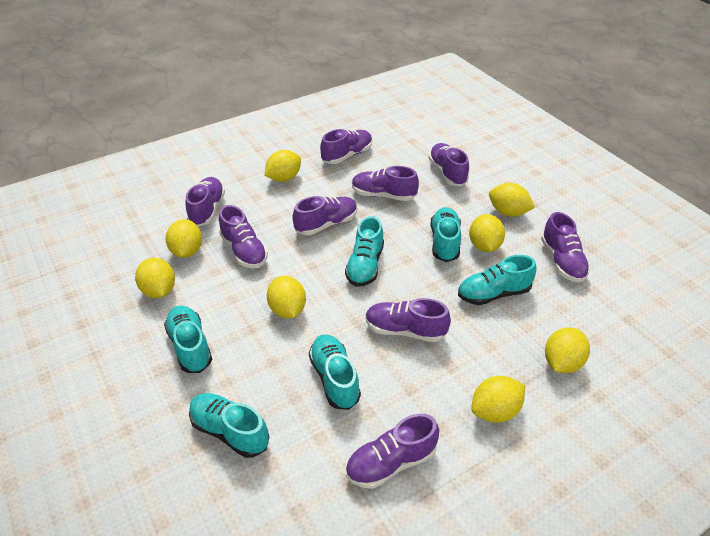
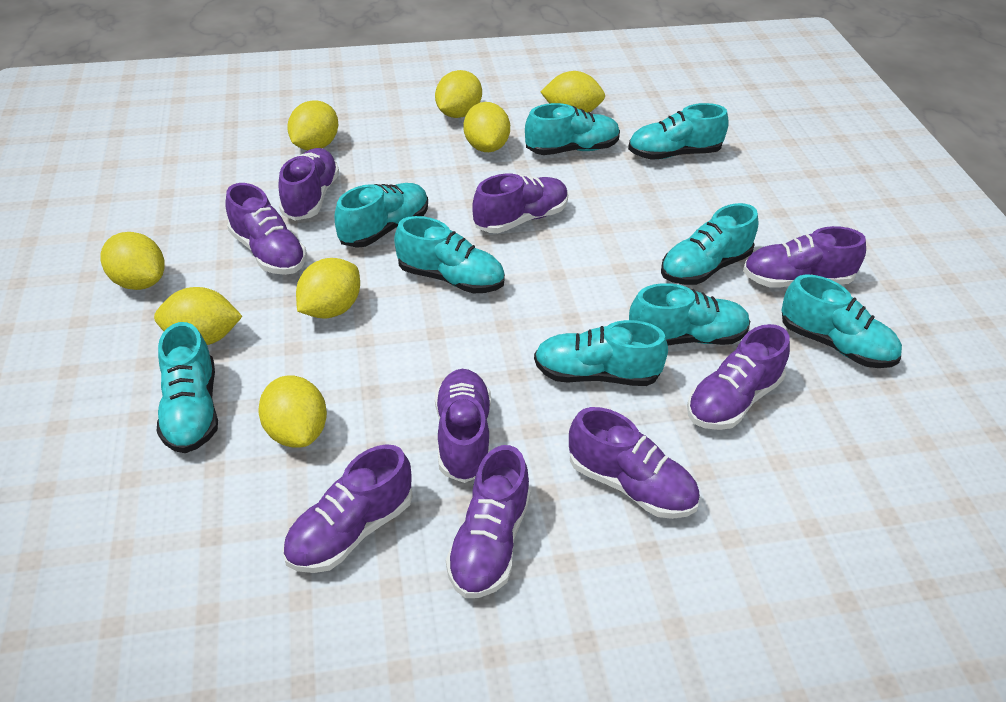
turquoise shoe: 6 -> 9

